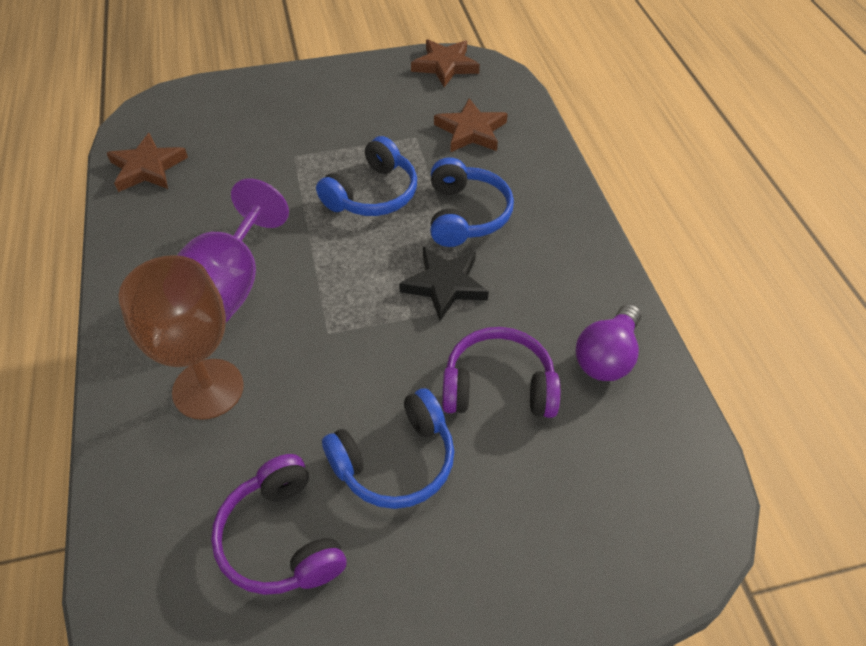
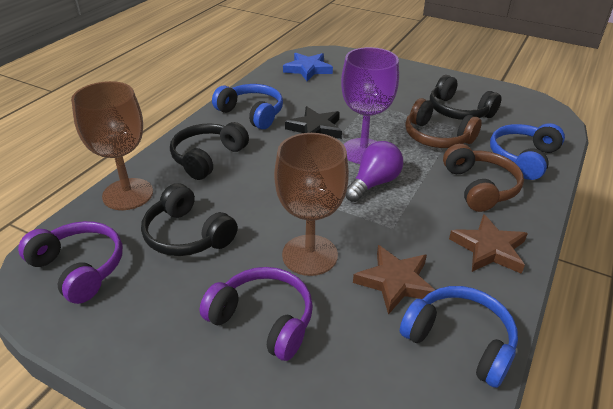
black headphones: 0 -> 3
blue star: 0 -> 1
brown goblet: 1 -> 2
brown headphones: 0 -> 2
brown star: 3 -> 2

